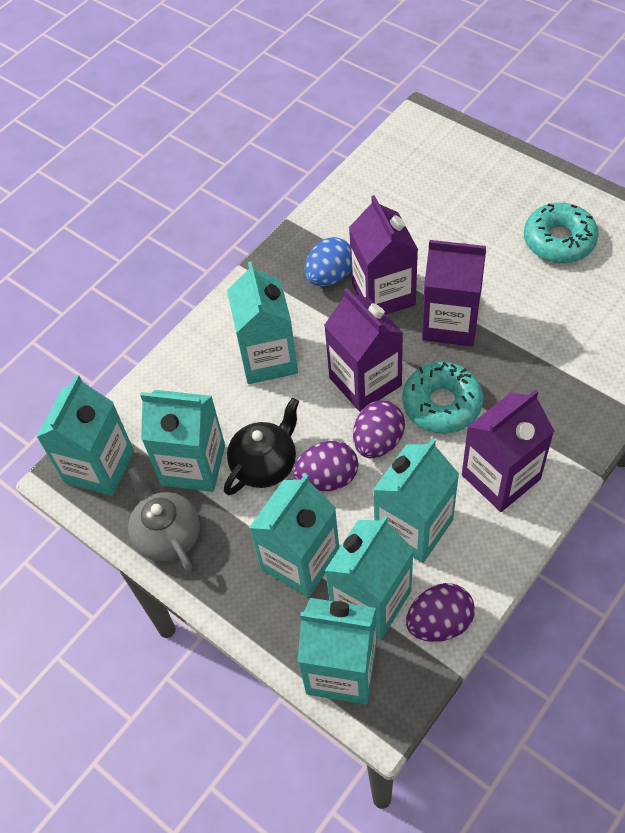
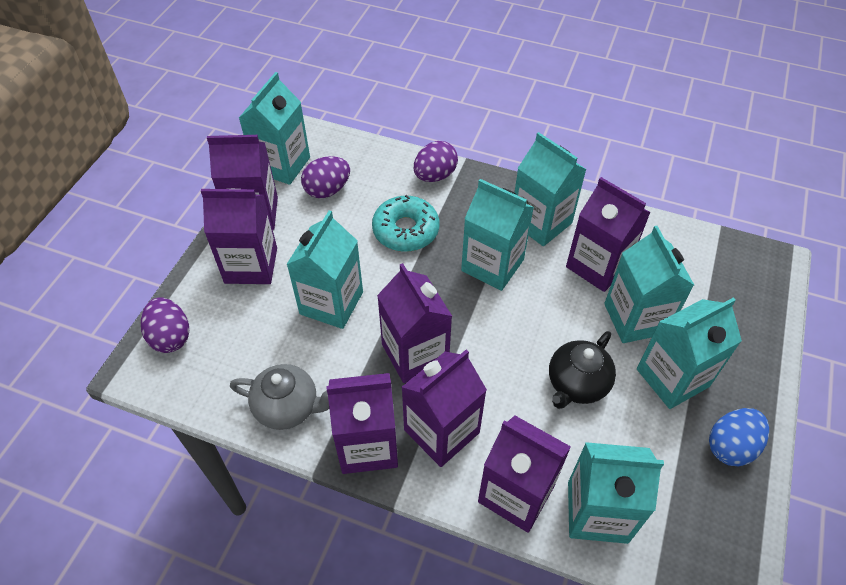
purple carton: 4 -> 7
turquoise donut: 2 -> 1

